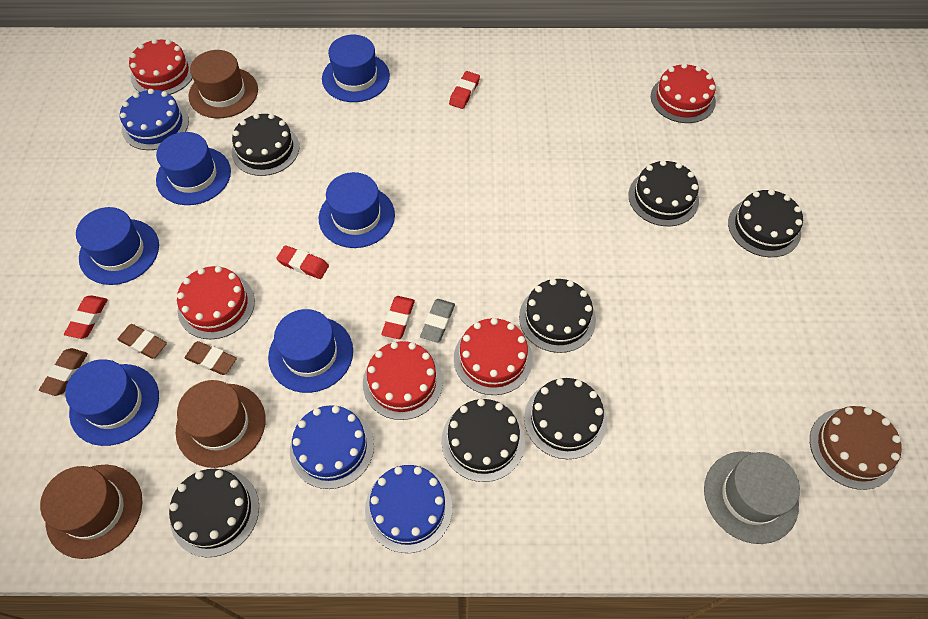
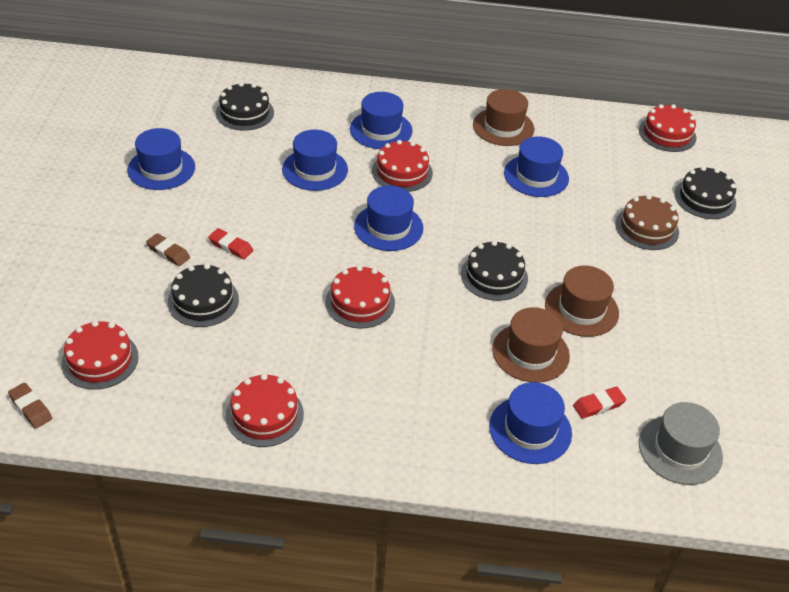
black cake: 7 -> 4
blue cake: 3 -> 0
brown eraser: 3 -> 2
grey eraser: 1 -> 0
red eraser: 4 -> 2

